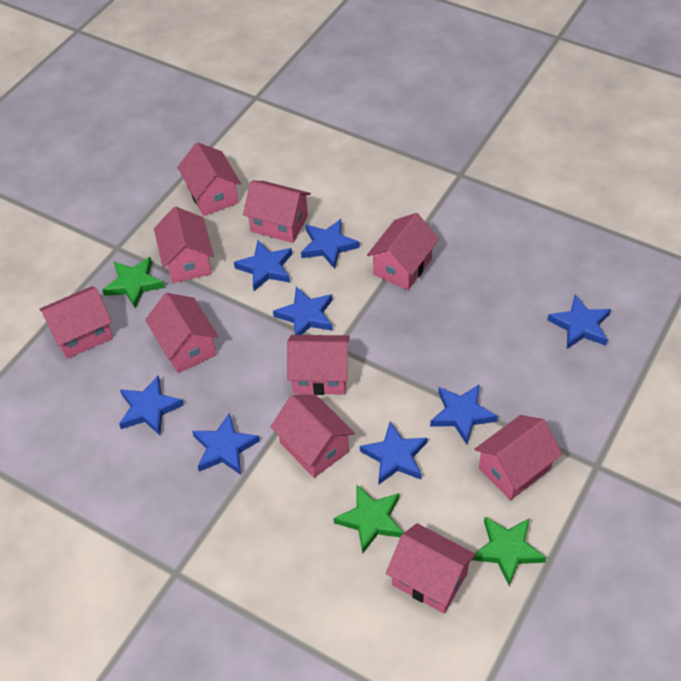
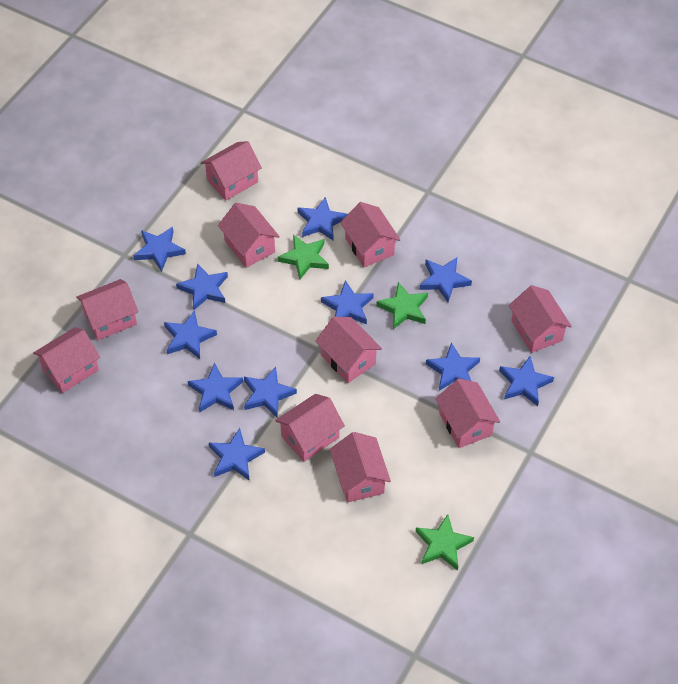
blue star: 8 -> 11

